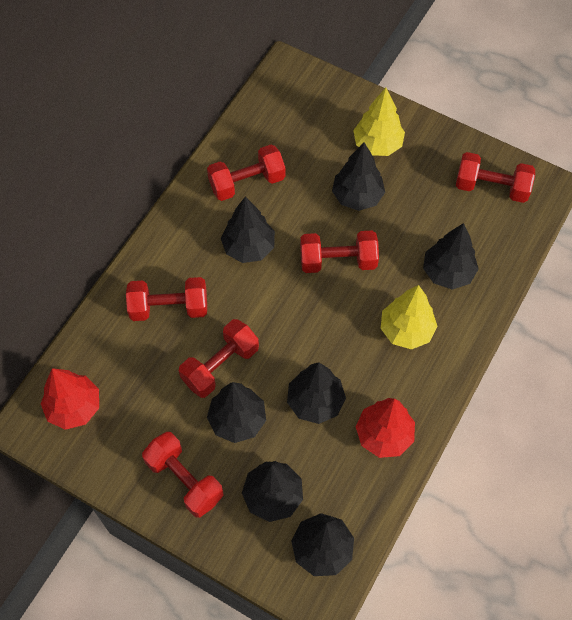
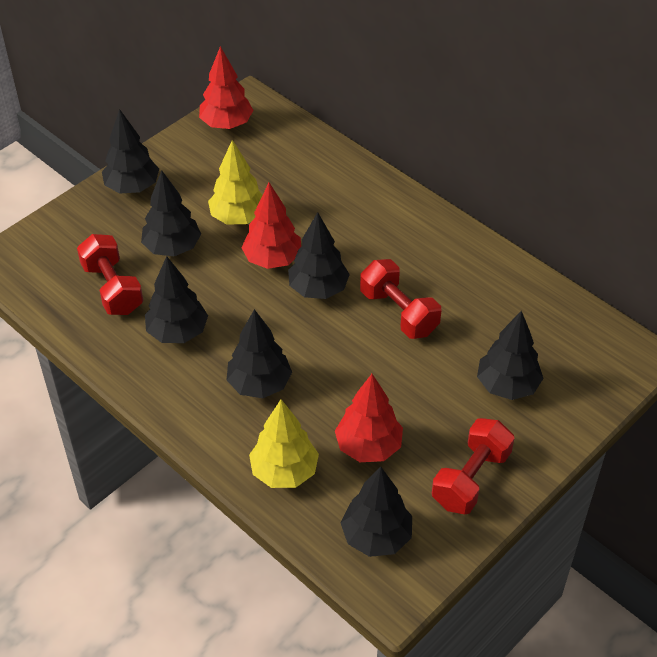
red dumbbell: 6 -> 3
red tree: 2 -> 3

